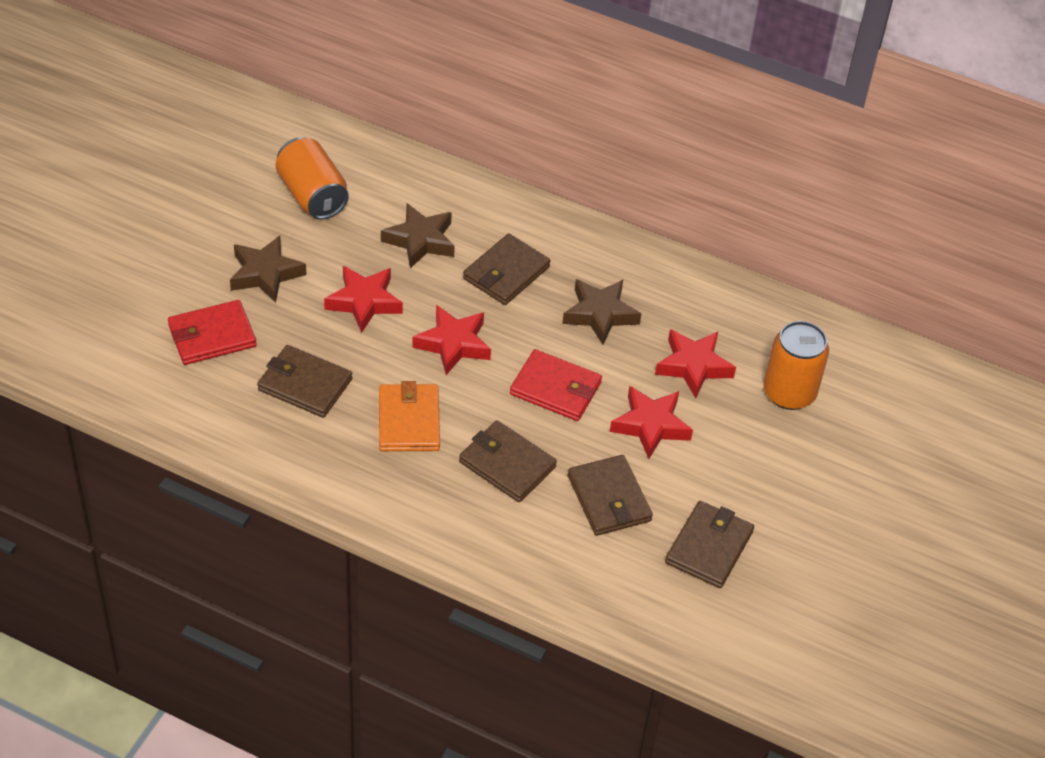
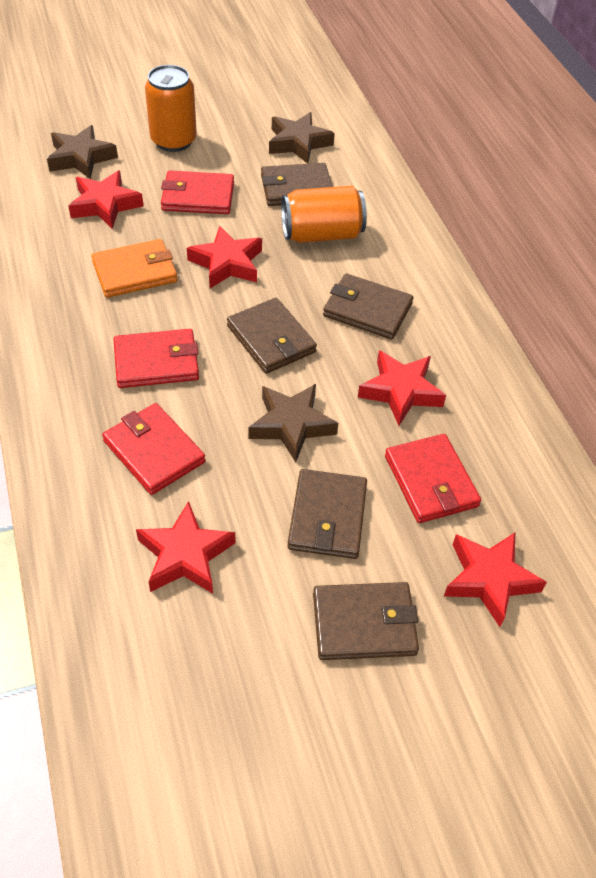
red star: 4 -> 5
red wallet: 2 -> 4

